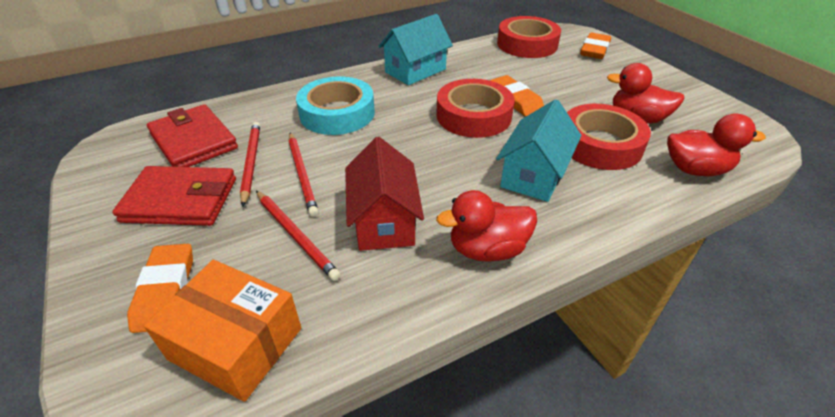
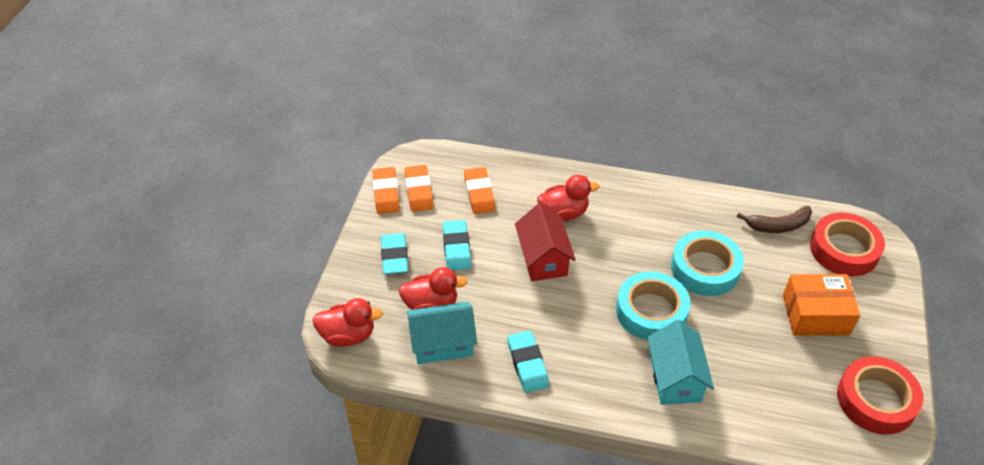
brown banana: 0 -> 1
red pencil: 3 -> 0
red tape: 3 -> 2
red wallet: 2 -> 0
turquoise eraser: 0 -> 3
turquoise tape: 1 -> 2

